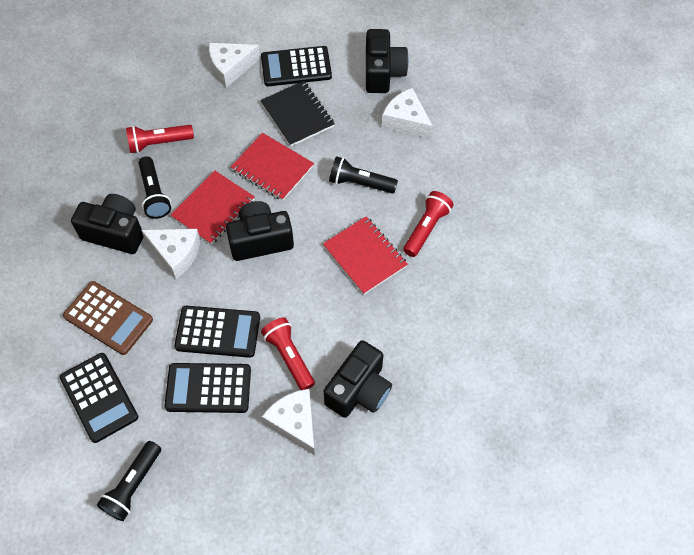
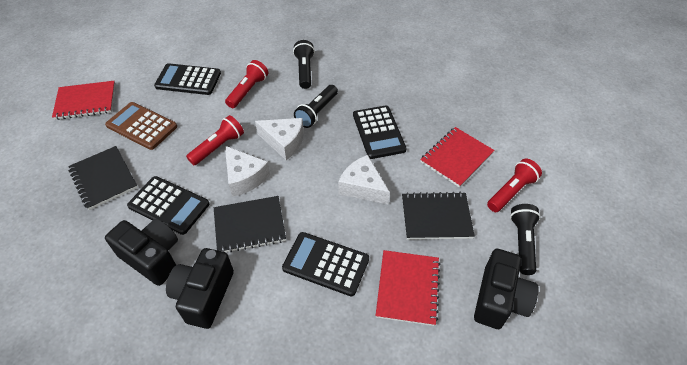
black camera: 4 -> 3
black notebook: 1 -> 3
white cheese: 4 -> 3

